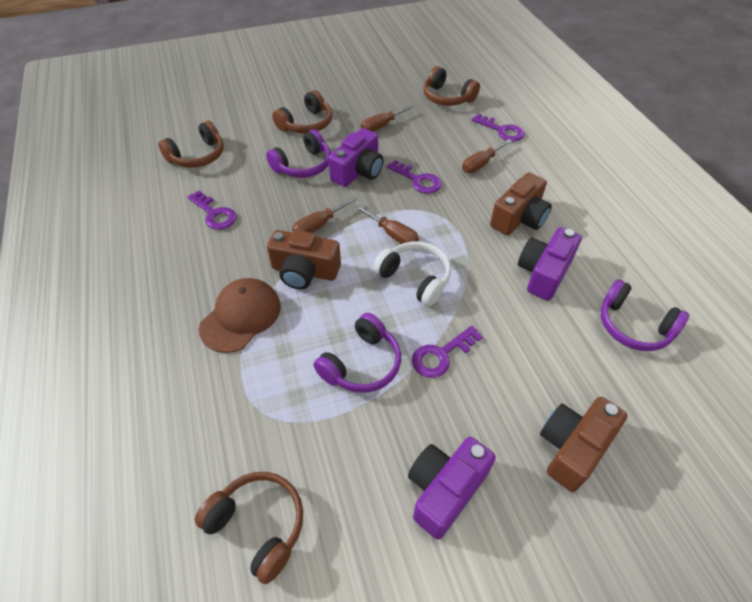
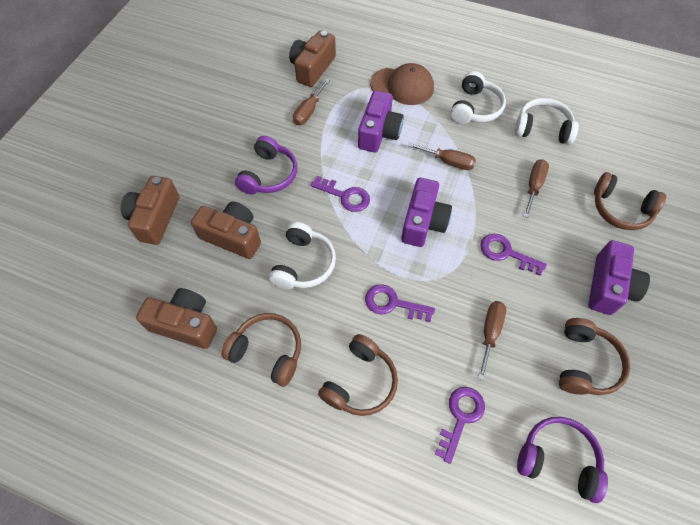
brown camera: 3 -> 4
purple headphones: 3 -> 2
white headphones: 1 -> 3

